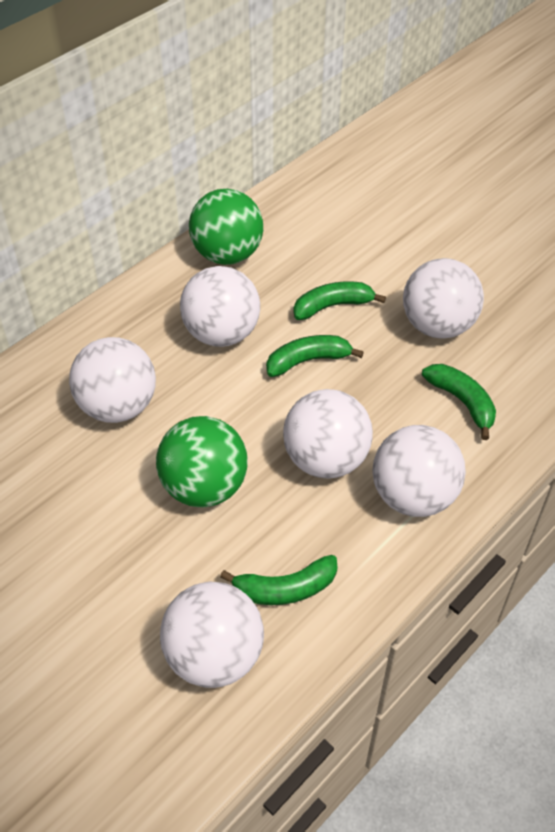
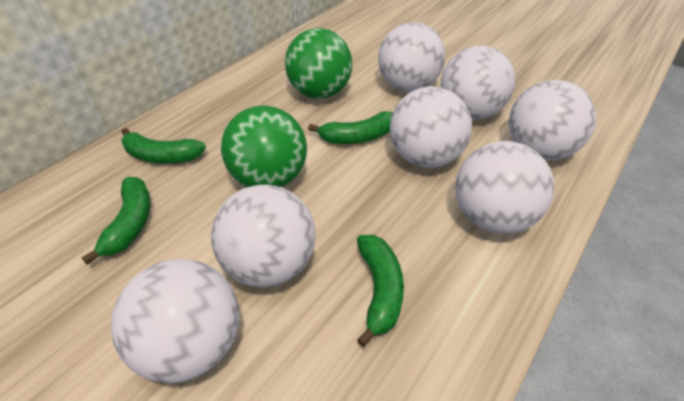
white ball: 6 -> 7

